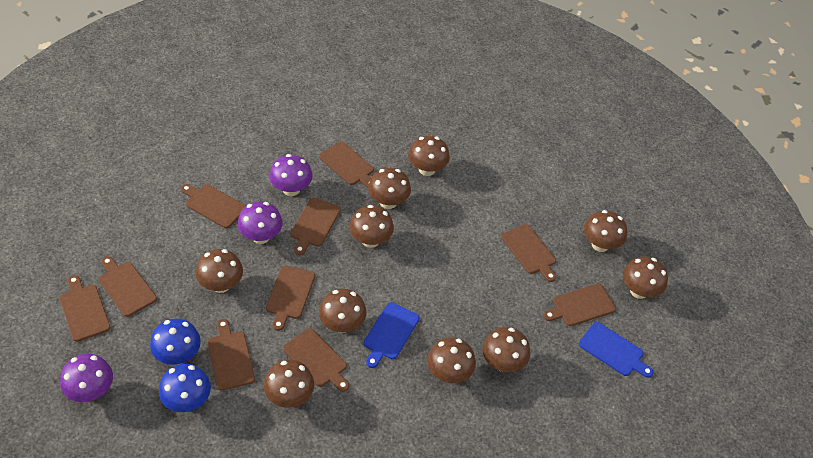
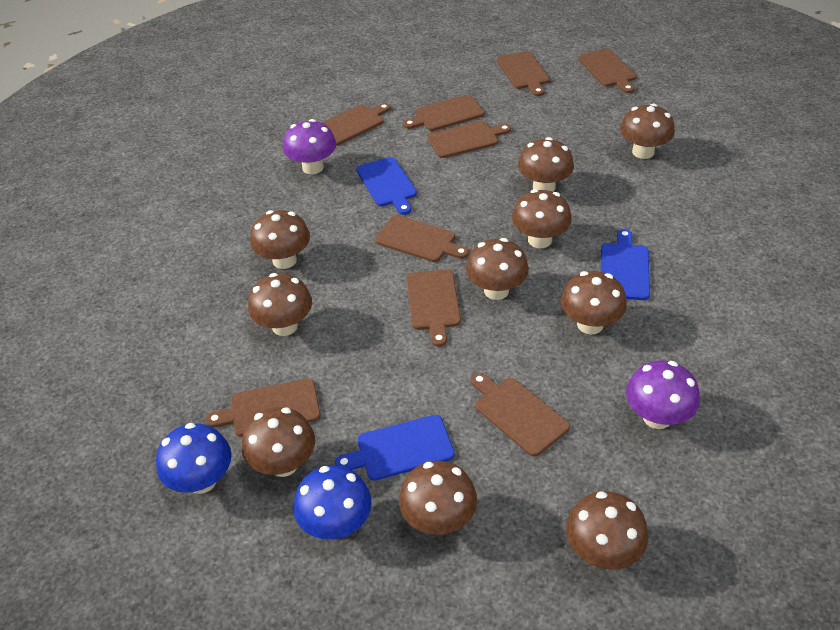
blue cutting board: 2 -> 3
brown cutting board: 10 -> 9
purple mushroom: 3 -> 2

